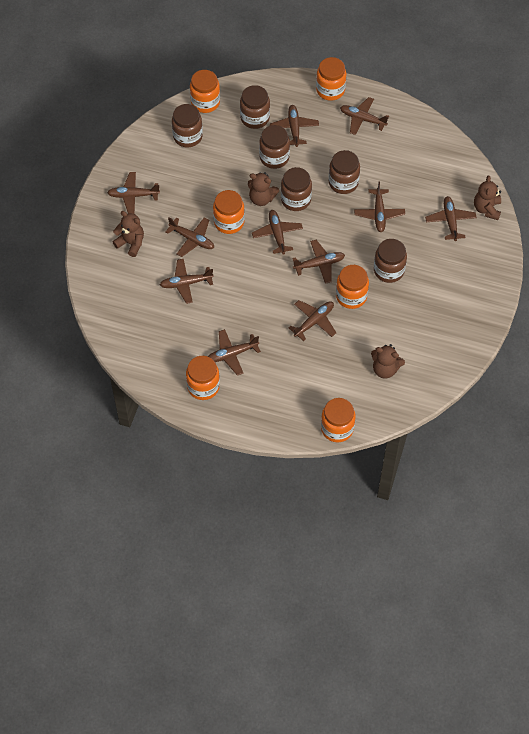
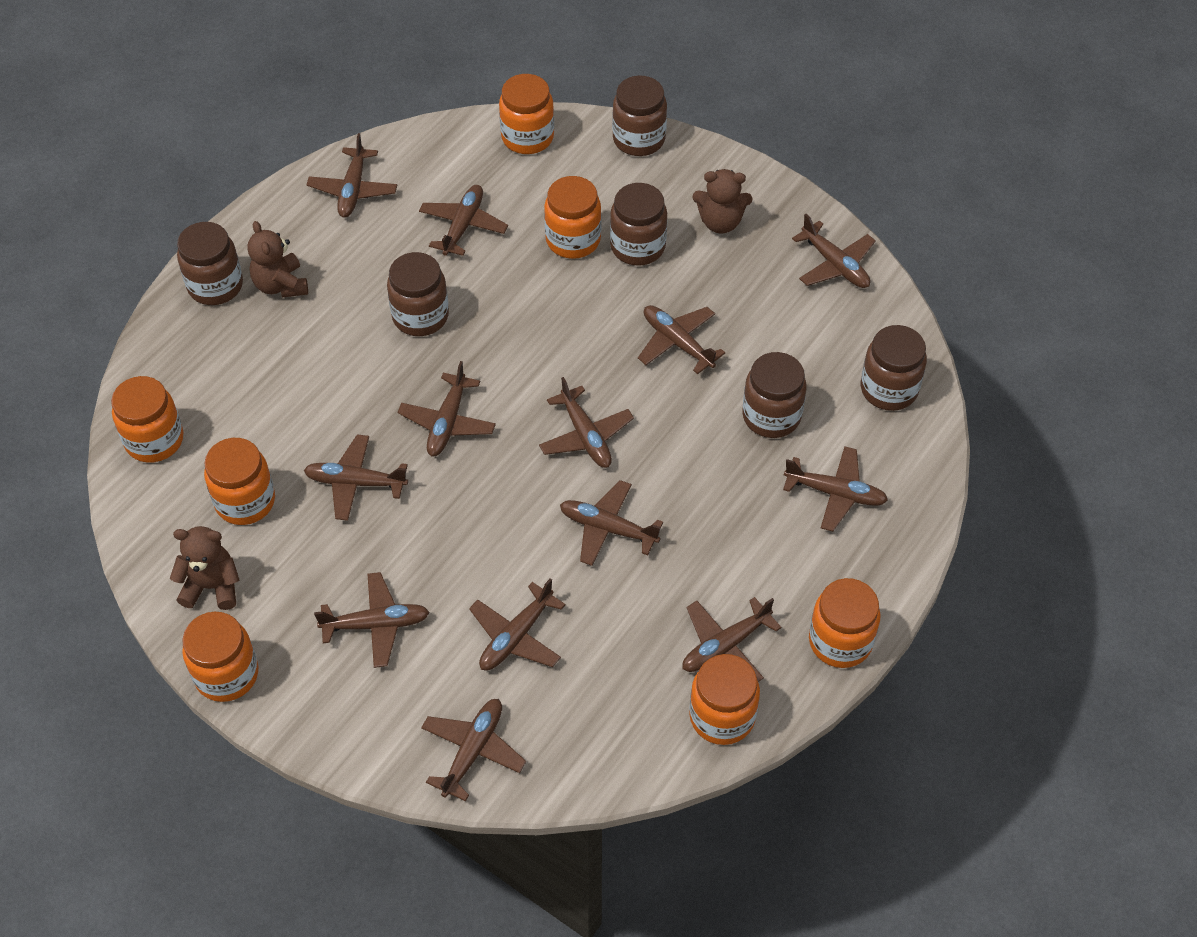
brown plane: 11 -> 13
brown teddy bear: 4 -> 3
orange jar: 6 -> 7

